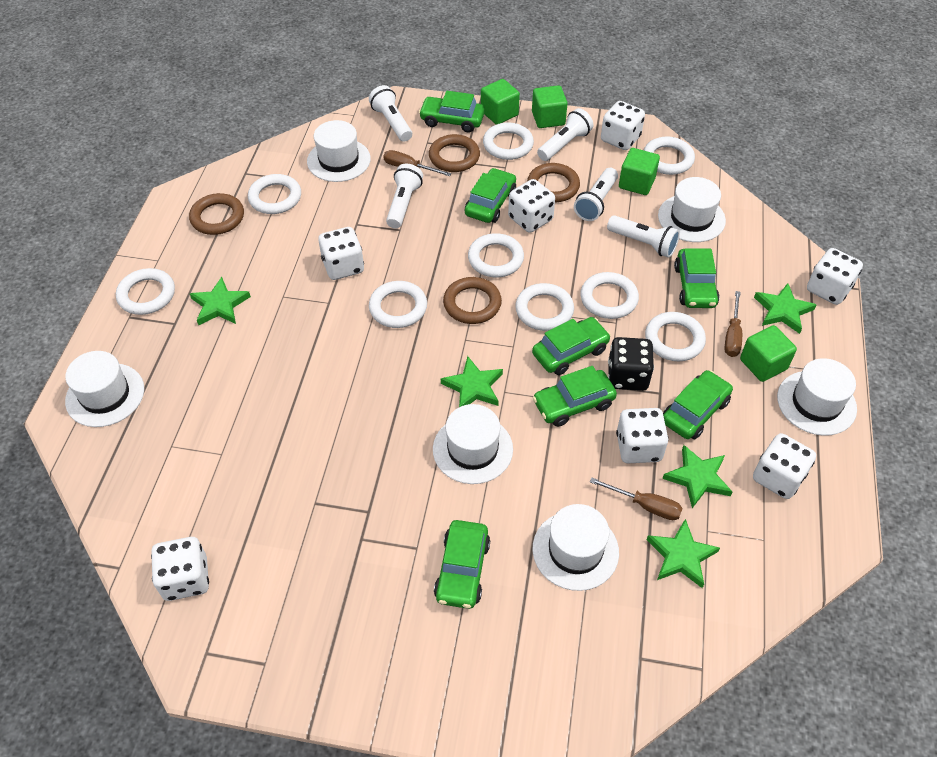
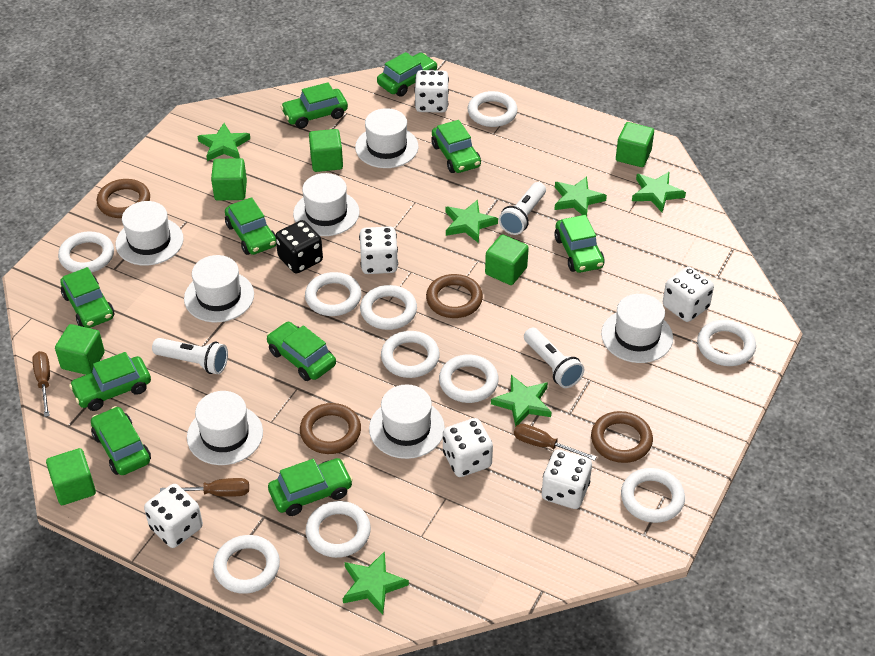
green car: 7 -> 10
green cube: 4 -> 6
green star: 5 -> 6
white dice: 7 -> 6
white flashlight: 5 -> 3
white hat: 6 -> 7
white ring: 9 -> 10

